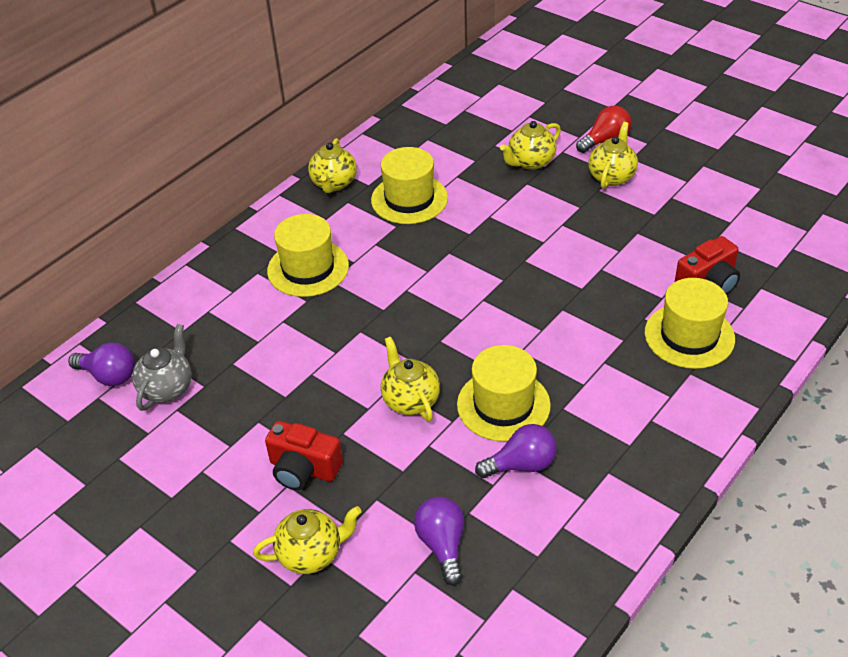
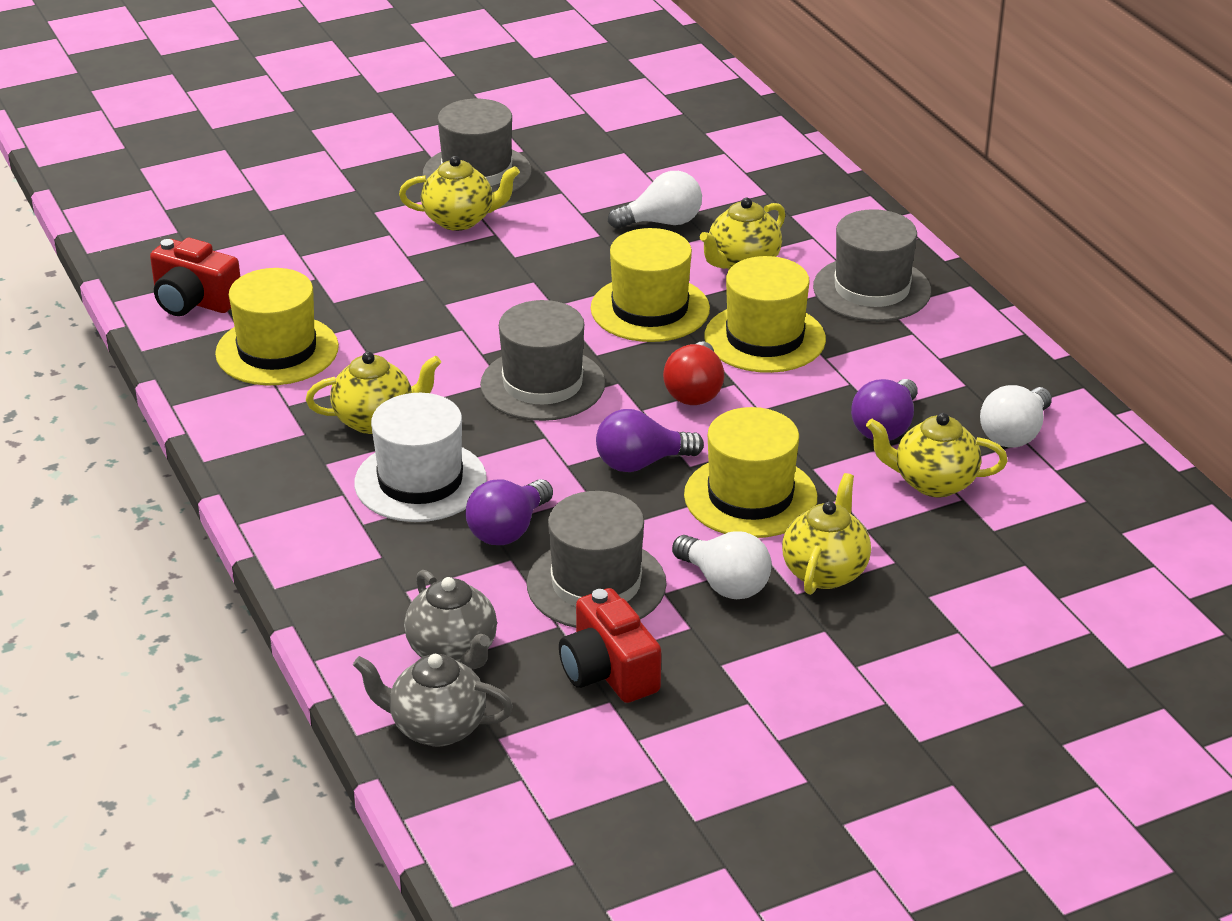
grey hat: 0 -> 4
grey teapot: 1 -> 2
white hat: 0 -> 1
white light bulb: 0 -> 3

